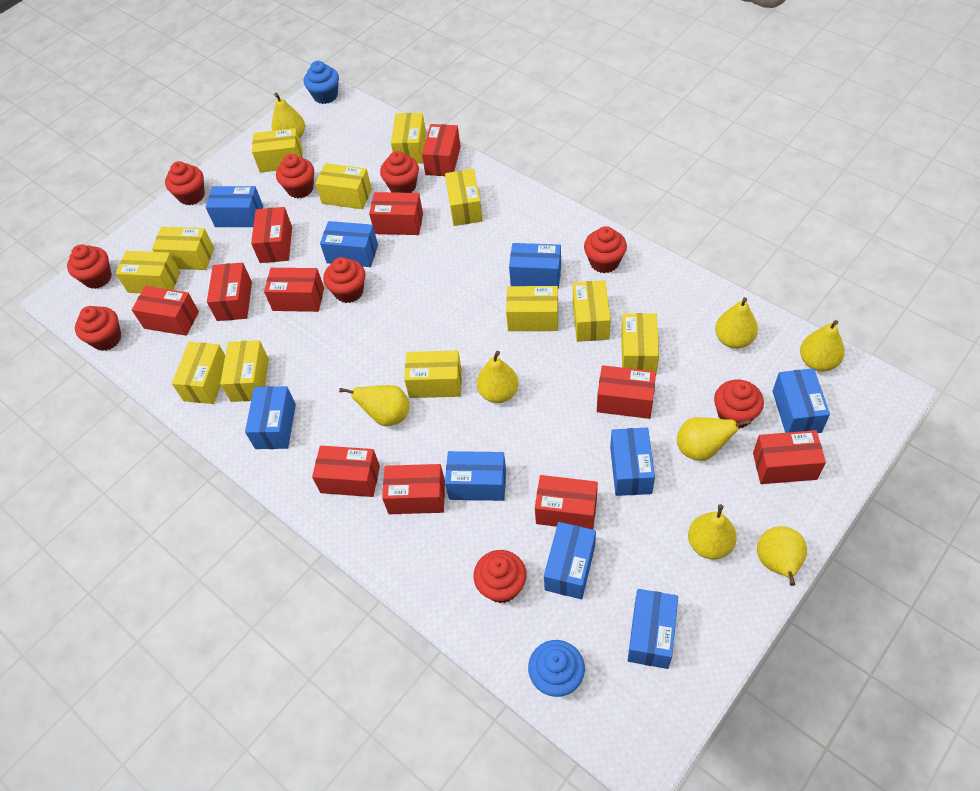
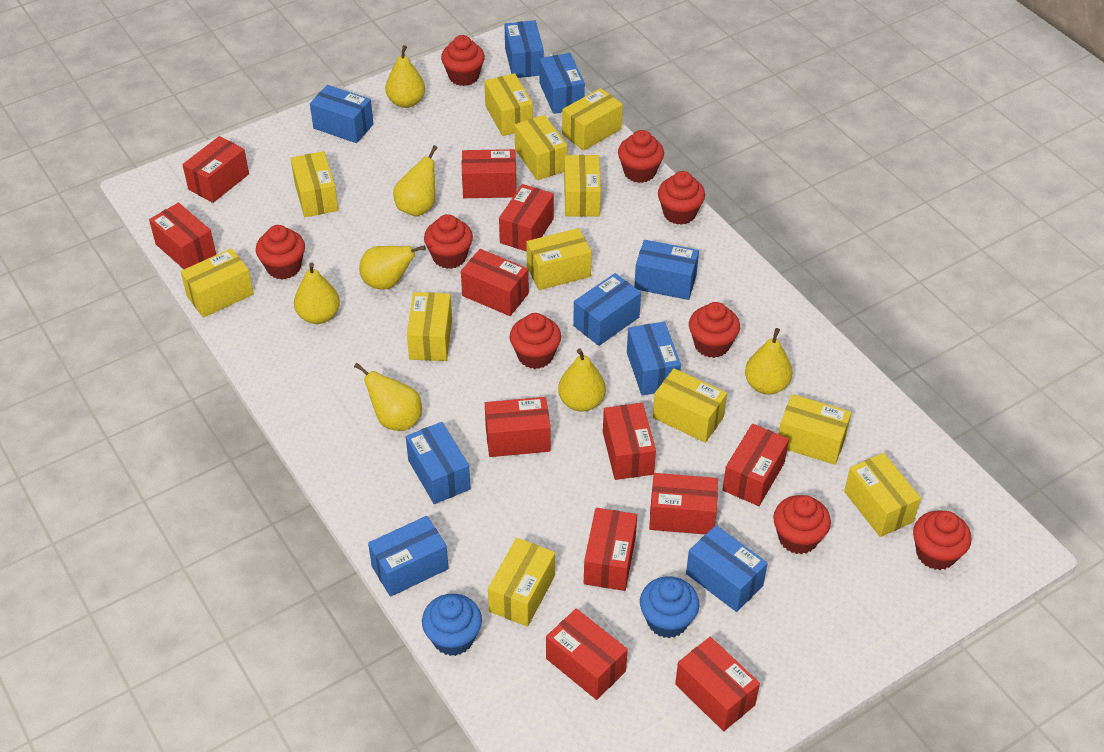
red box: 11 -> 12
yellow pear: 8 -> 7

